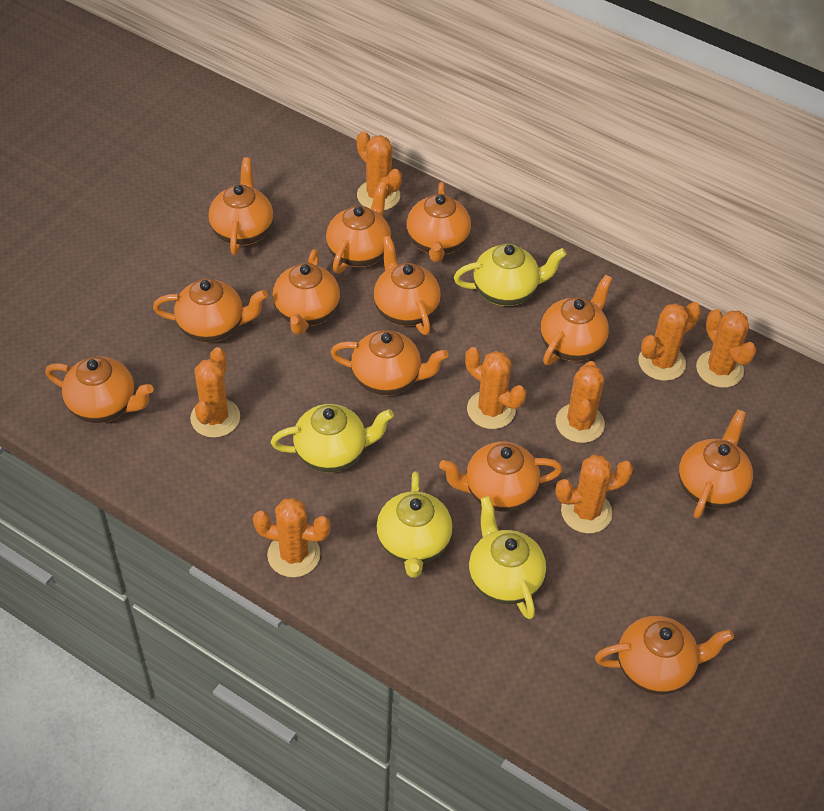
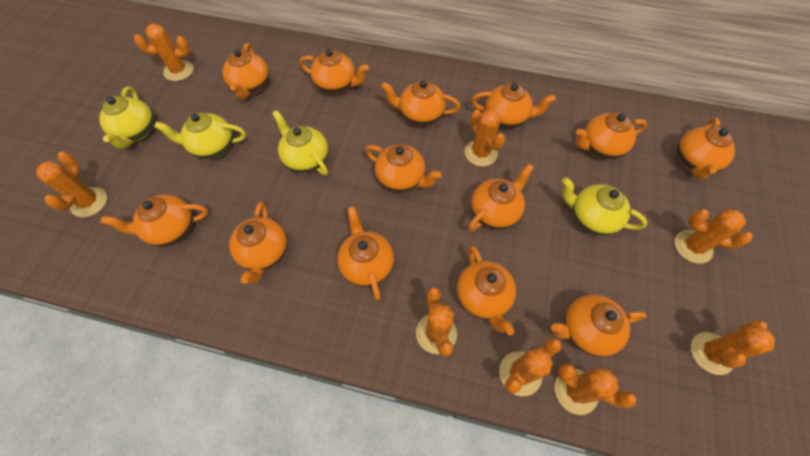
orange teapot: 12 -> 13

